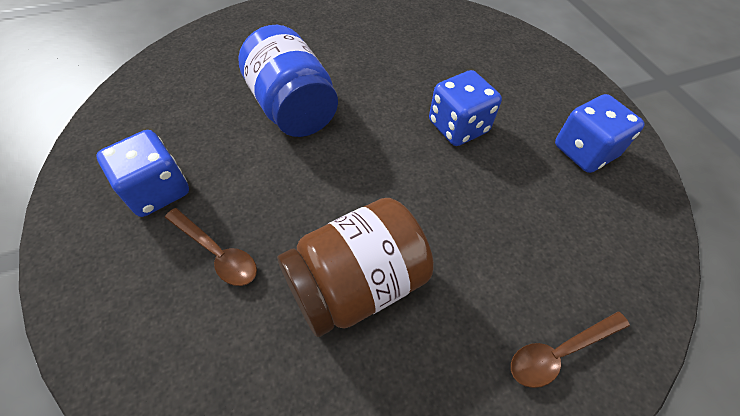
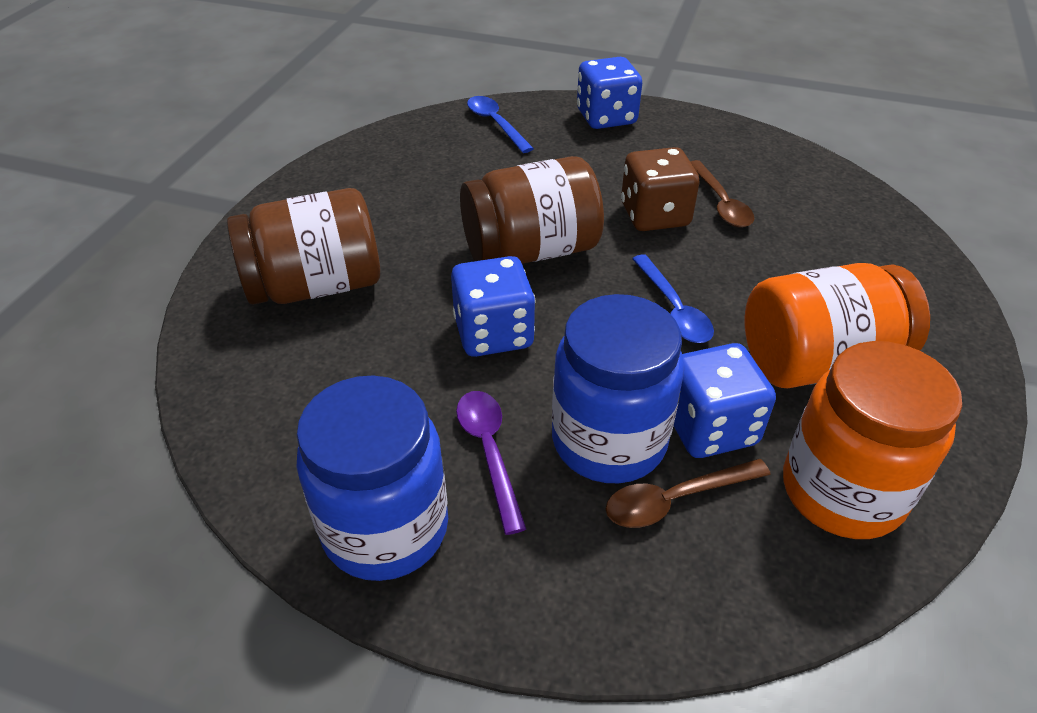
blue jar: 1 -> 2
blue spoon: 0 -> 2
brown dice: 0 -> 1
brown jar: 1 -> 2
orange jar: 0 -> 2
purple spoon: 0 -> 1

